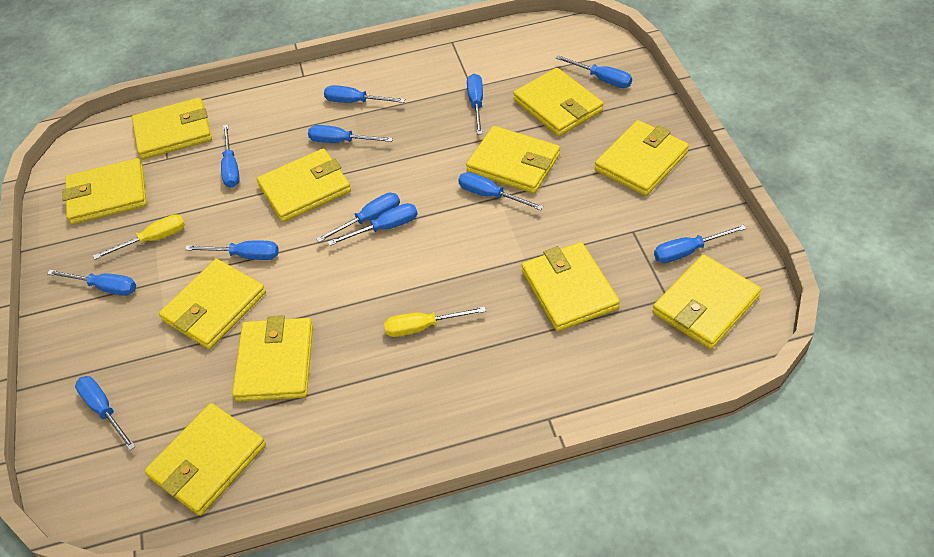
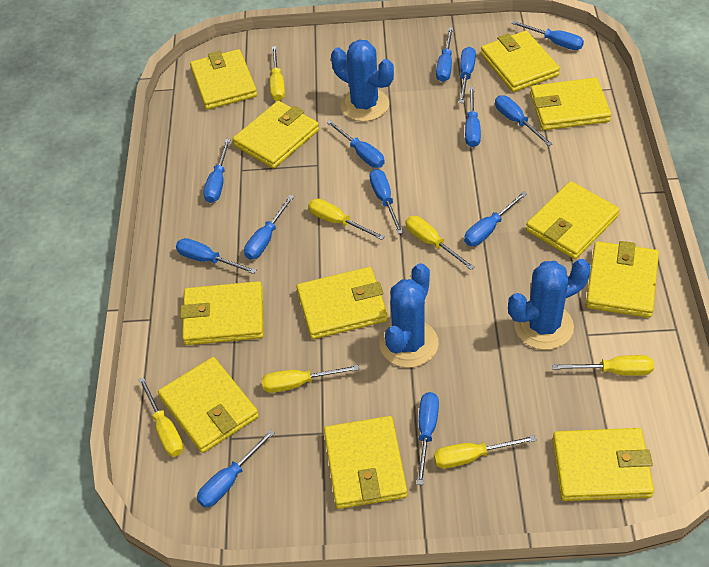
blue cactus: 0 -> 3
blue screwdriver: 12 -> 13
yellow screwdriver: 2 -> 7

